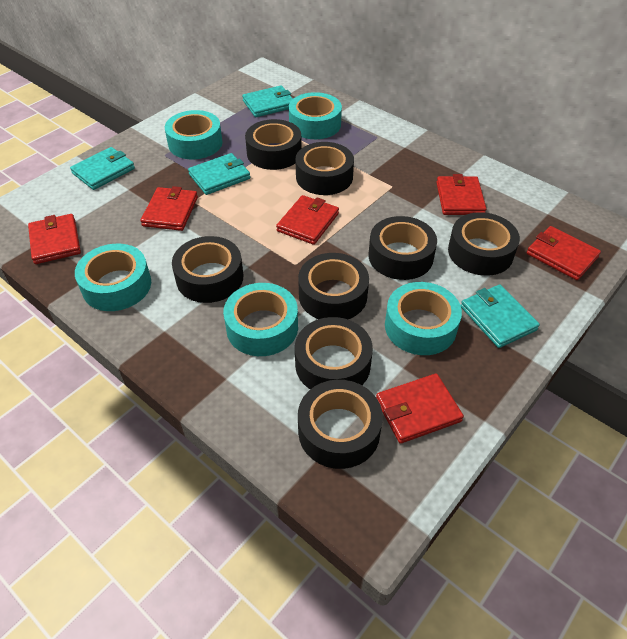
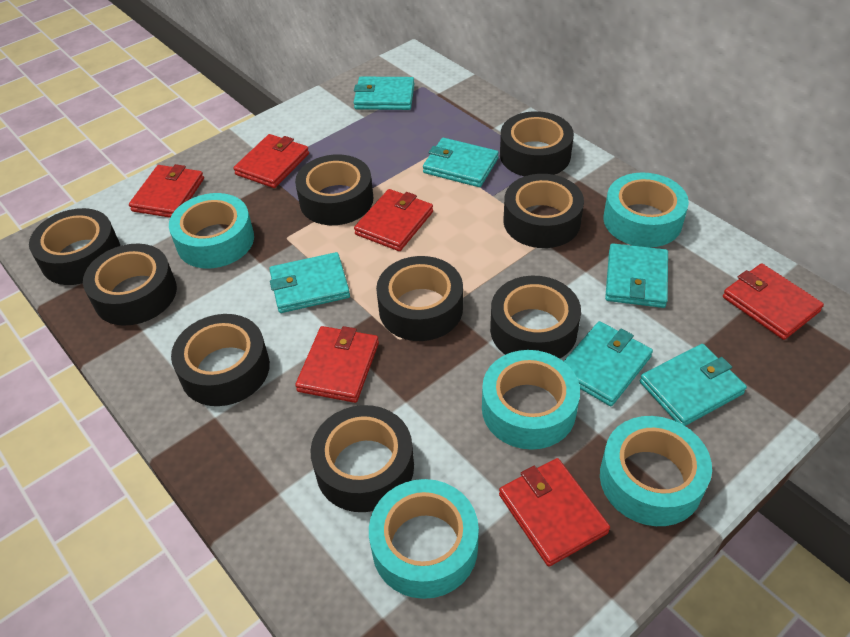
black tape: 8 -> 9
turquoise wallet: 4 -> 6

